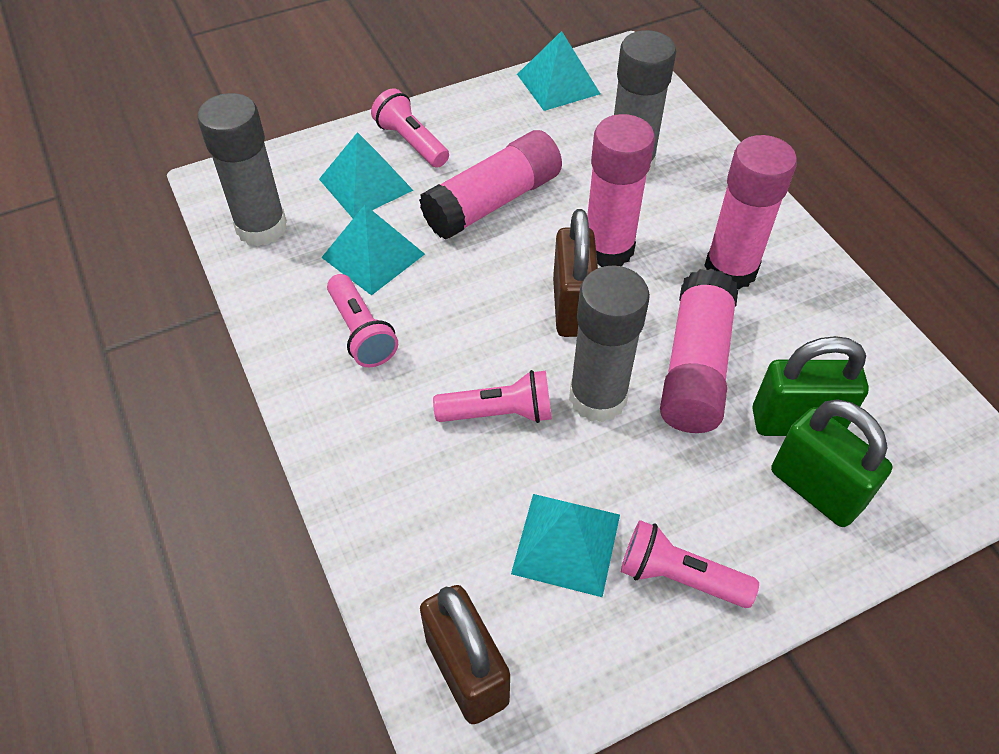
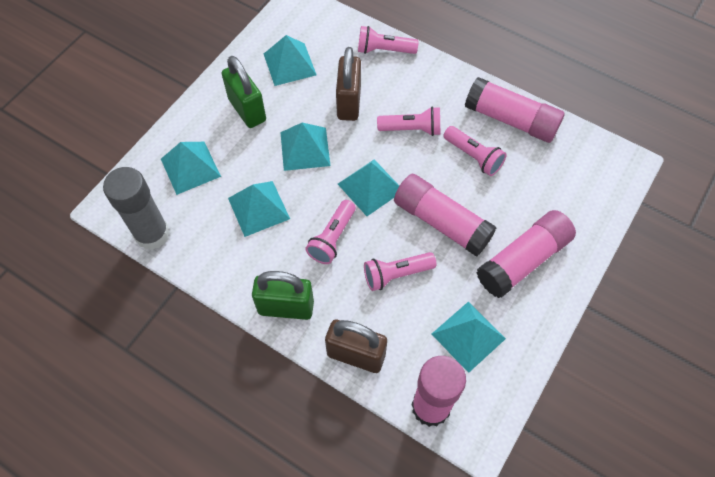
grey glue stick: 3 -> 1
pink flashlight: 4 -> 5
turquoise pyramid: 4 -> 6

